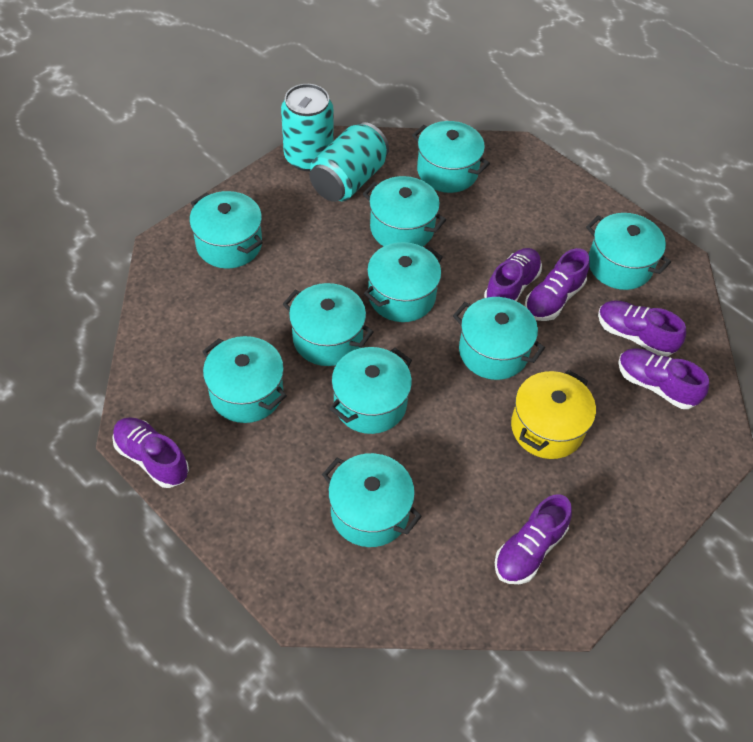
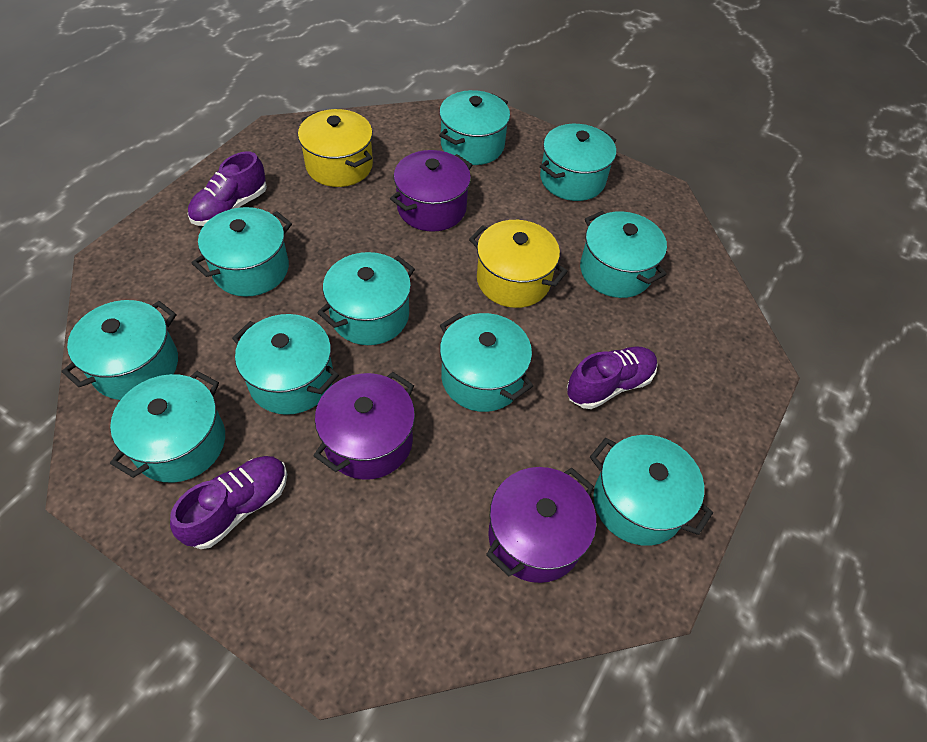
purple pot: 0 -> 3
purple shoe: 6 -> 3
turquoise can: 2 -> 0
yellow pot: 1 -> 2

